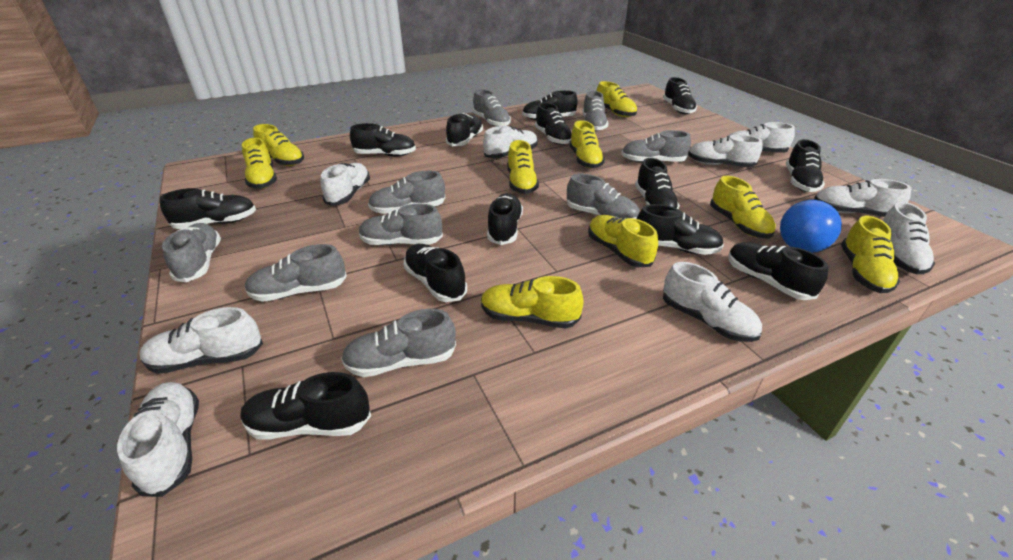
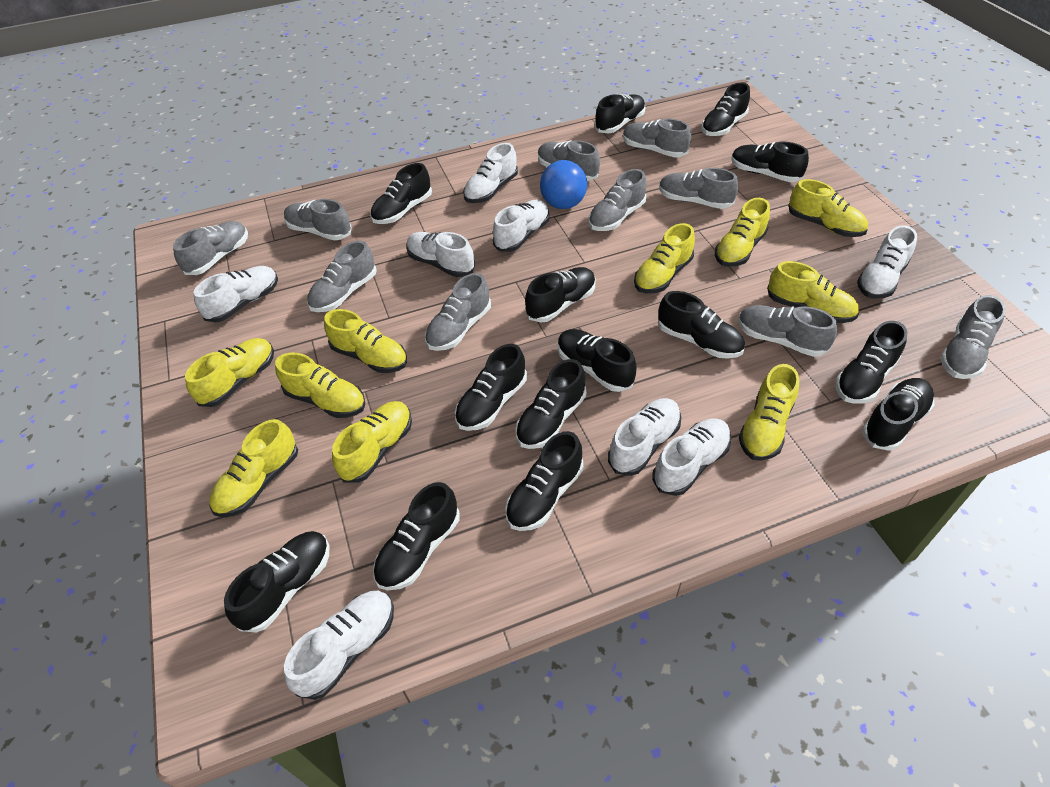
black shoe: 13 -> 14
grey shoe: 9 -> 10
white shoe: 9 -> 8
yellow shoe: 9 -> 10

